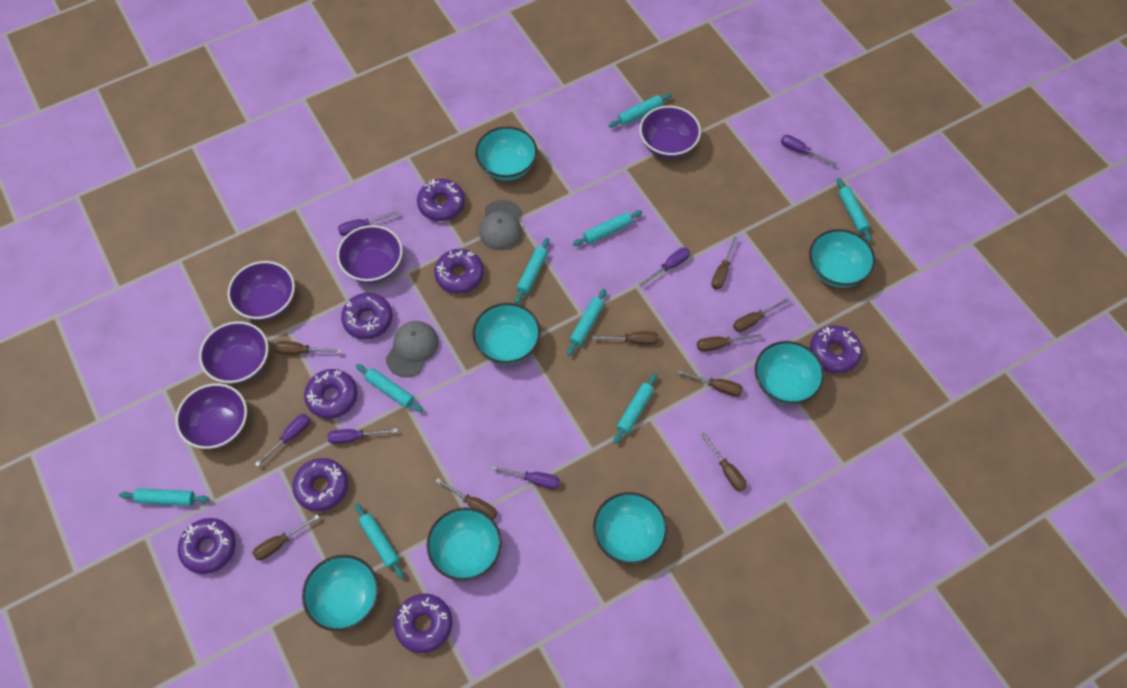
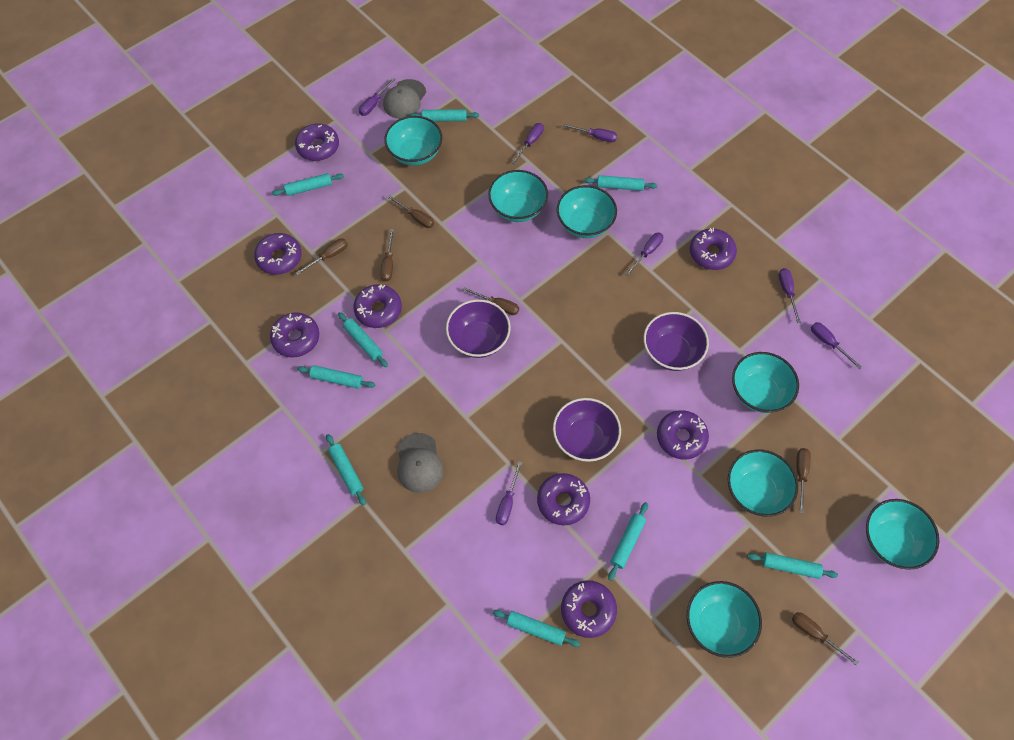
brown screwdriver: 9 -> 6
purple bowl: 5 -> 3
purple screwdriver: 6 -> 7

